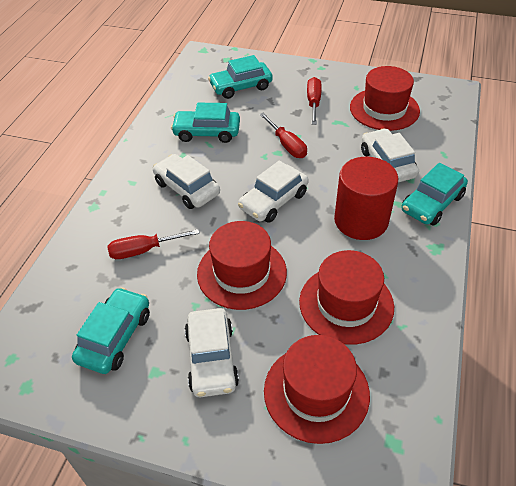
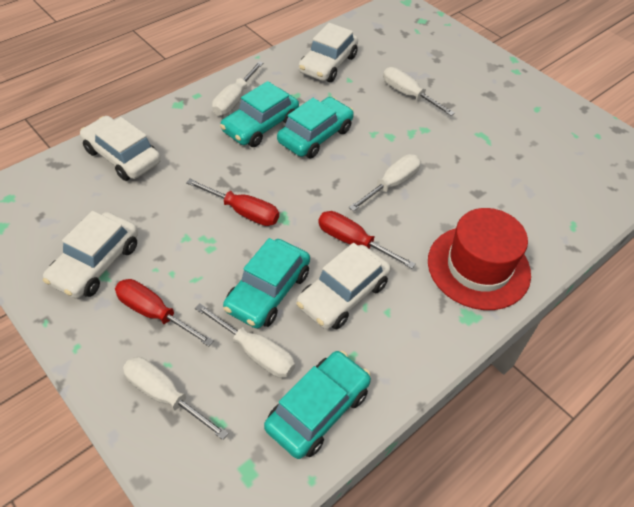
red cylinder: 1 -> 0
red hat: 4 -> 1
white screwdriver: 0 -> 5

